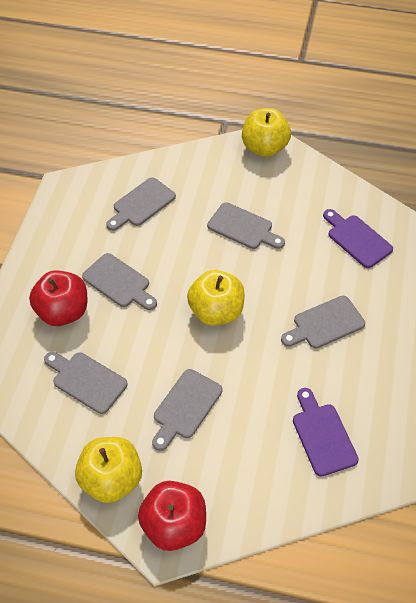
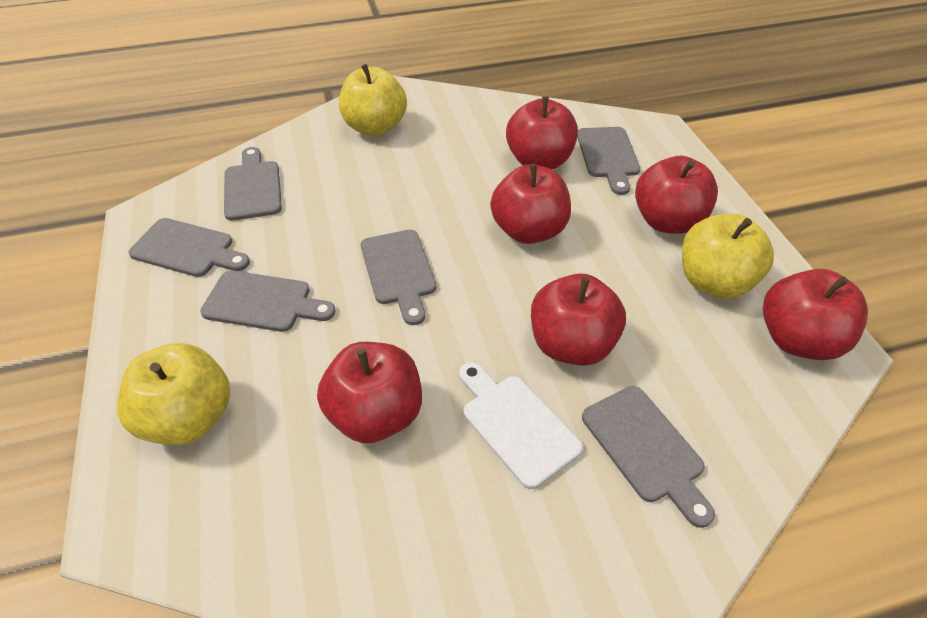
purple cutting board: 2 -> 0
red apple: 2 -> 6
white cutting board: 0 -> 1

